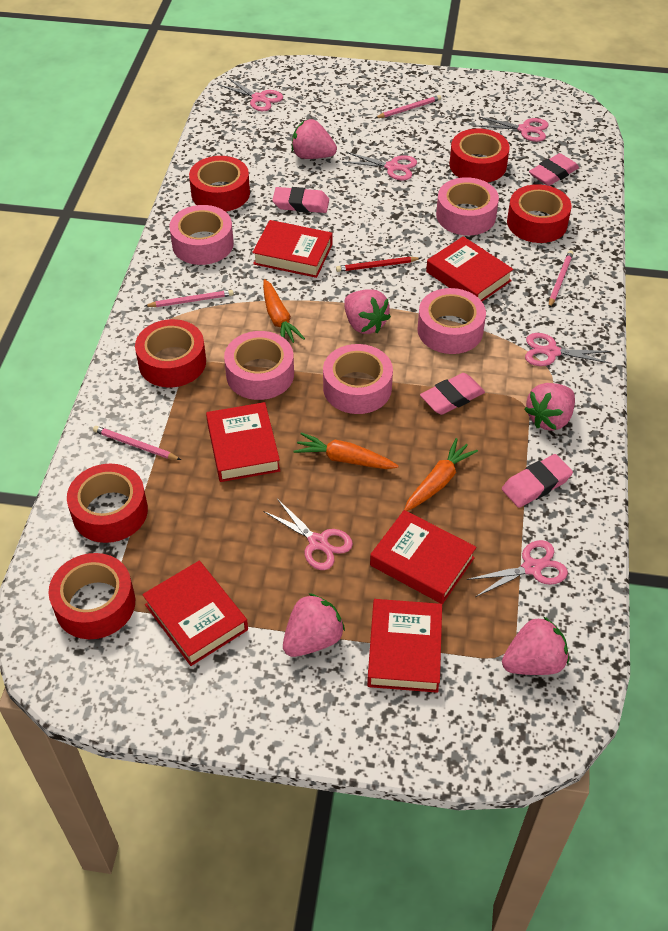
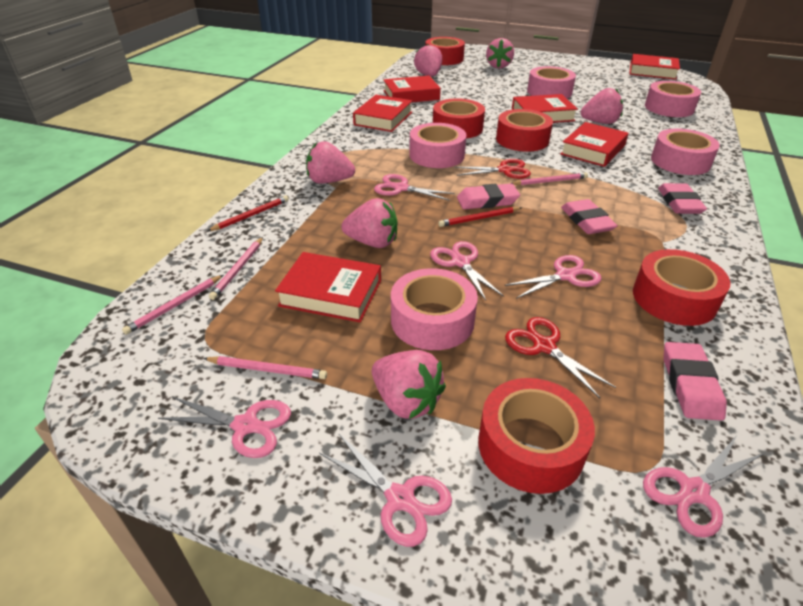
orange carrot: 3 -> 0
pink strawberry: 5 -> 6
red pencil: 1 -> 2
red scissors: 0 -> 2
red tape: 6 -> 5

